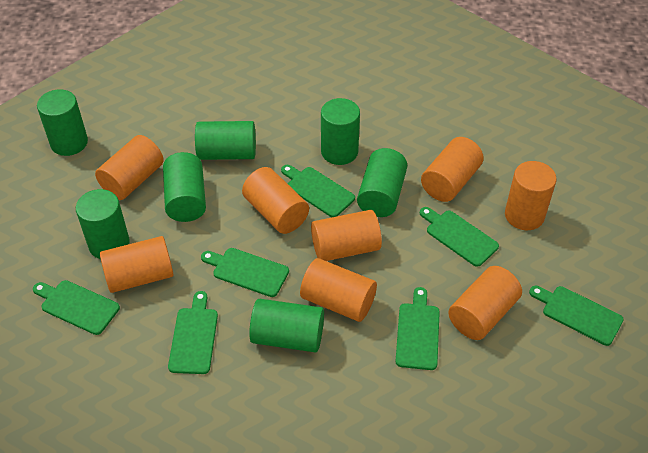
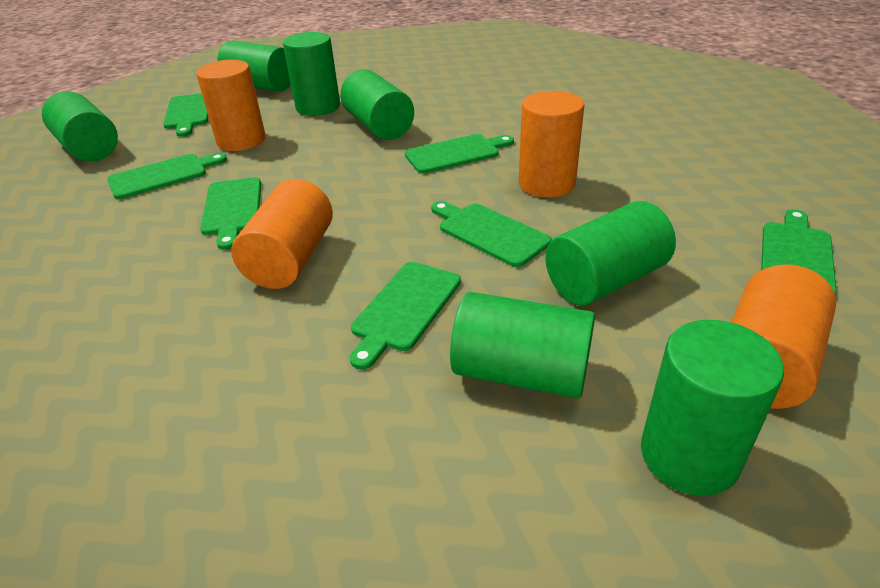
orange cylinder: 8 -> 4

